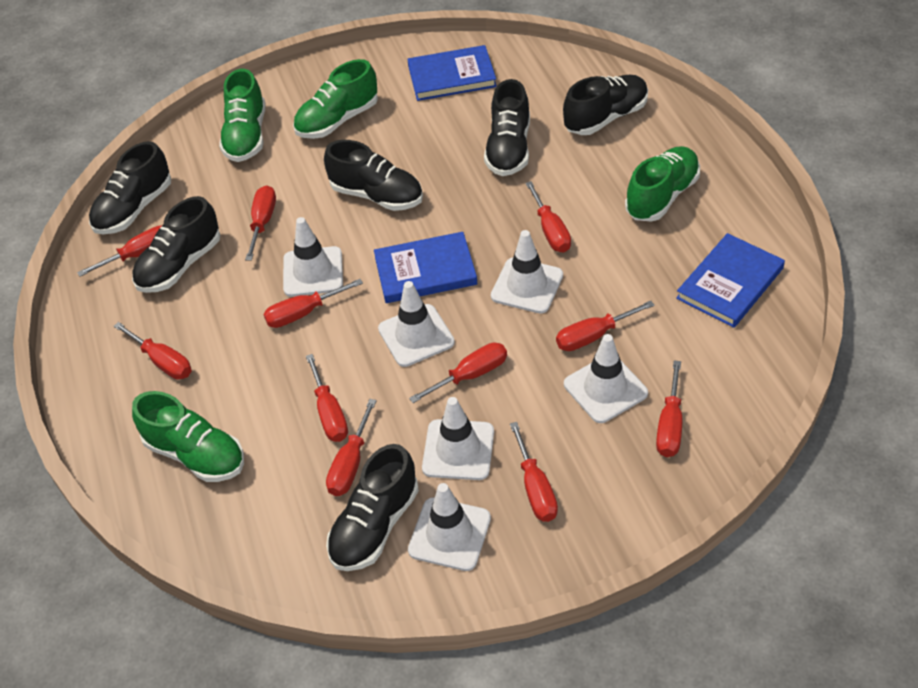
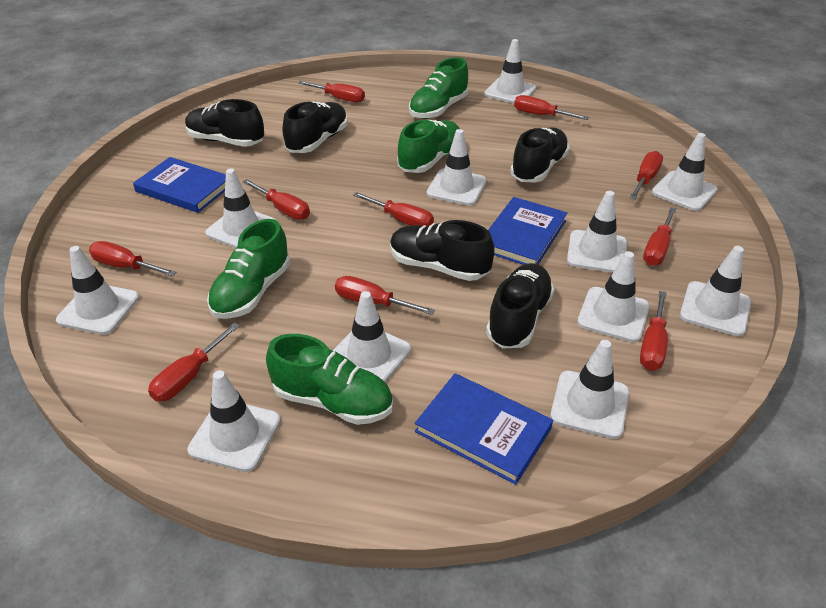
black shoe: 6 -> 5
red screwdriver: 11 -> 10
white traffic cone: 6 -> 11

